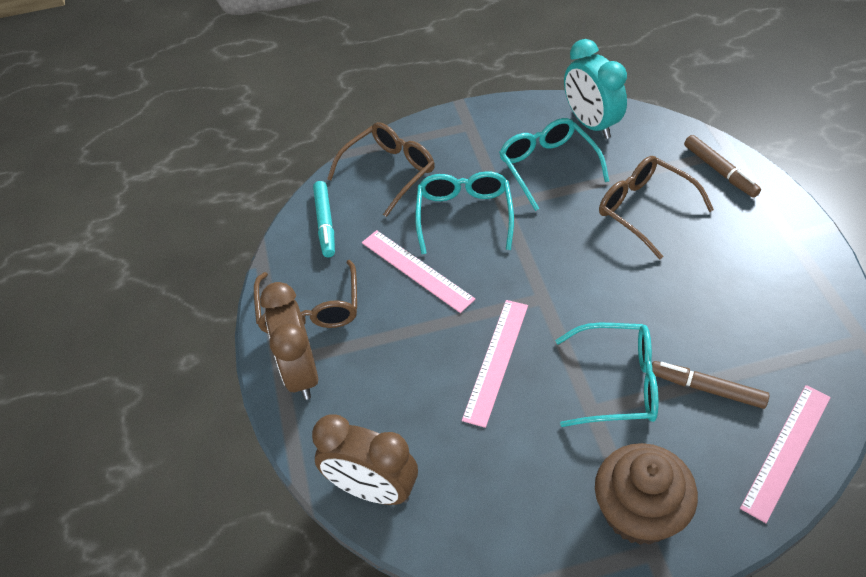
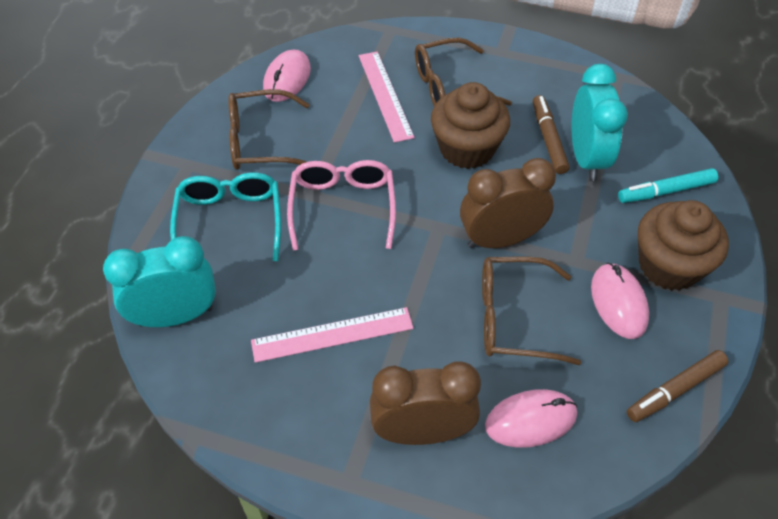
brown cupcake: 1 -> 2
pink glasses: 0 -> 1
pink mouse: 0 -> 3
pink ruler: 3 -> 2
turquoise clock: 1 -> 2
turquoise glasses: 3 -> 1

